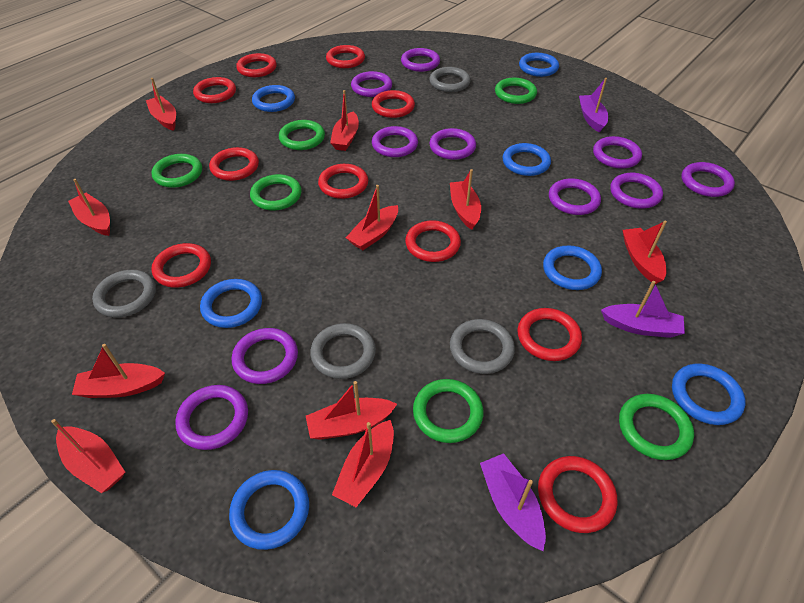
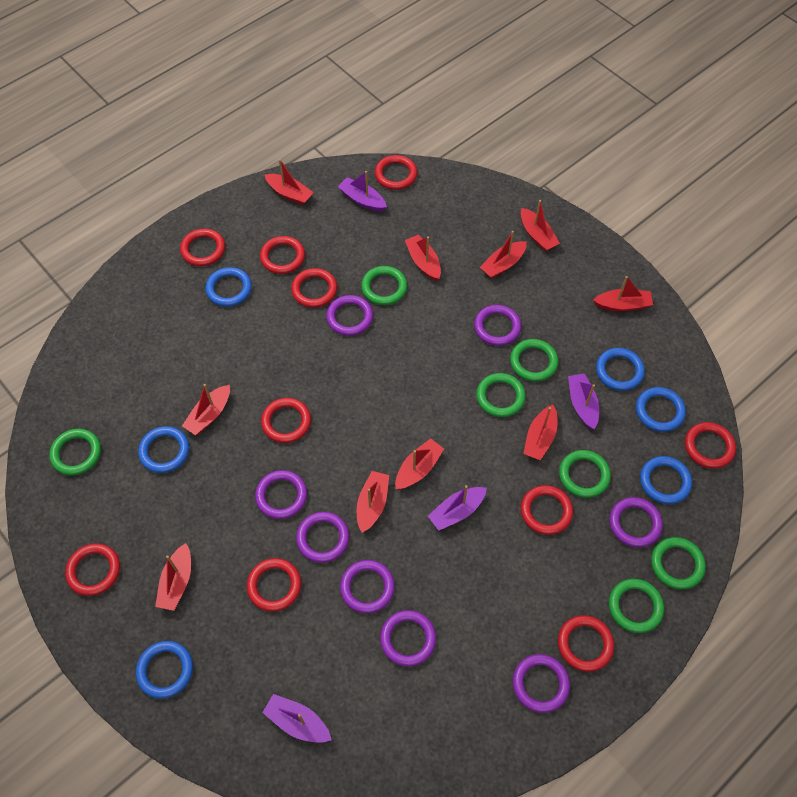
blue ring: 7 -> 6
green ring: 6 -> 7
grey ring: 4 -> 0
purple boat: 3 -> 4
purple ring: 10 -> 8

